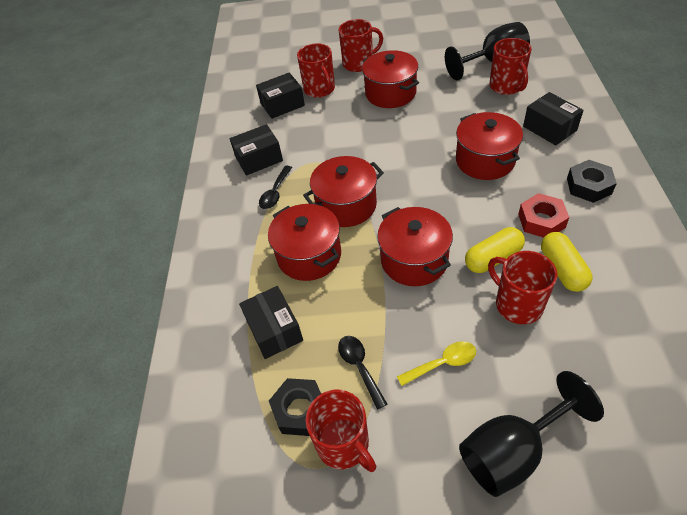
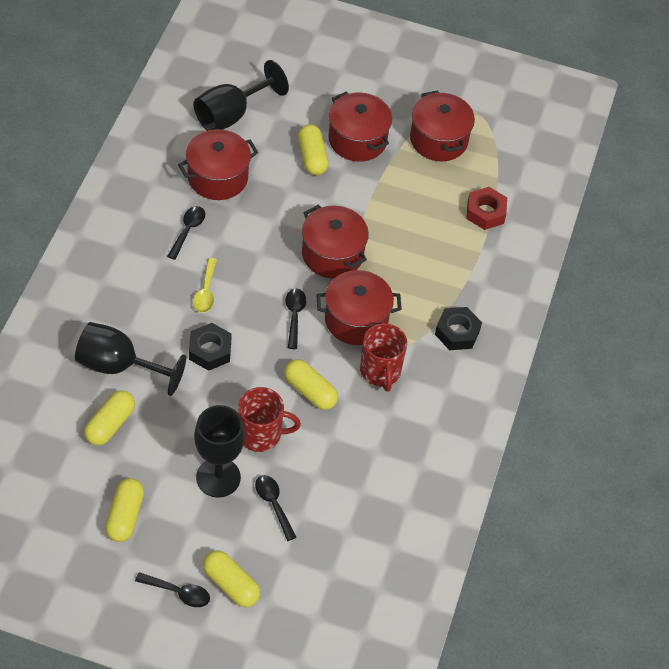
black box: 4 -> 0
black goblet: 2 -> 3
black spoon: 2 -> 4
red mug: 5 -> 2
yellow capsule: 2 -> 5

